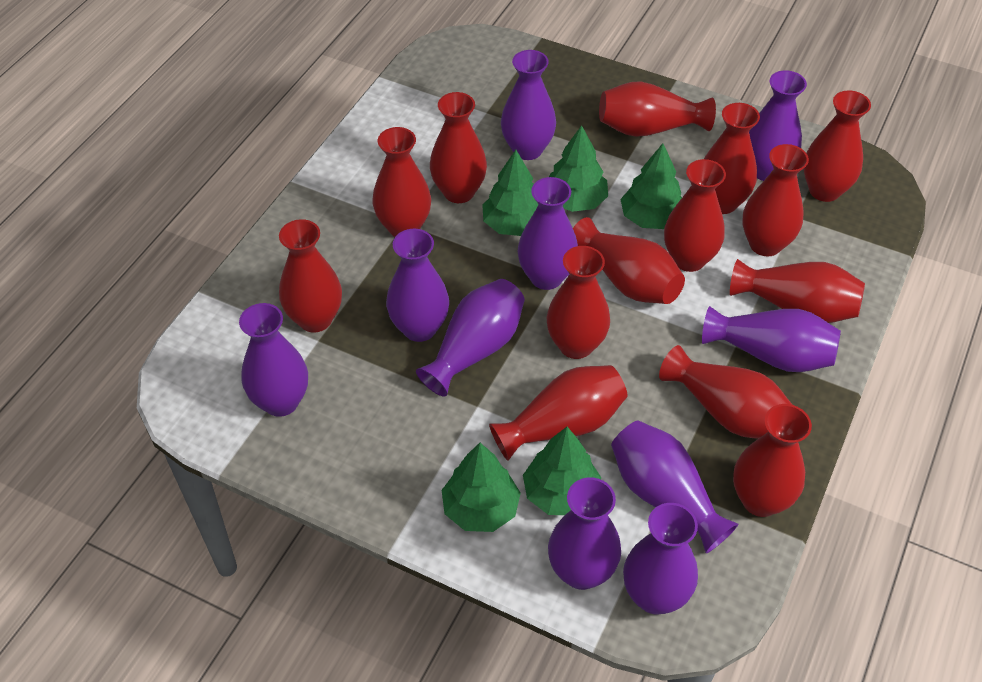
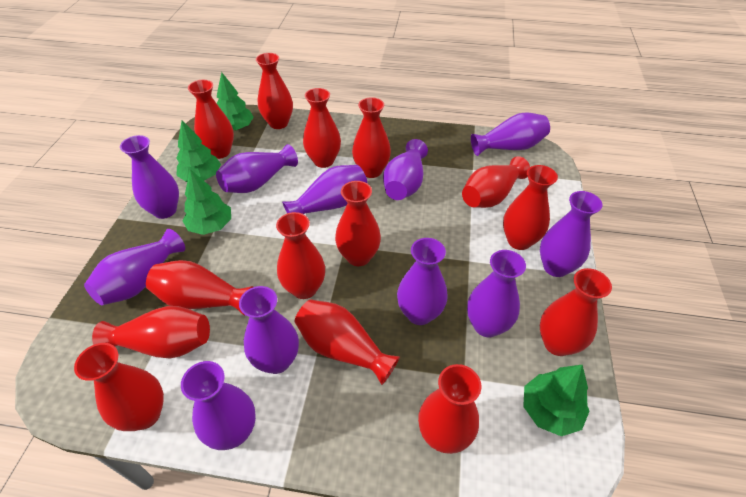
green tree: 5 -> 4
purple vase: 10 -> 11

